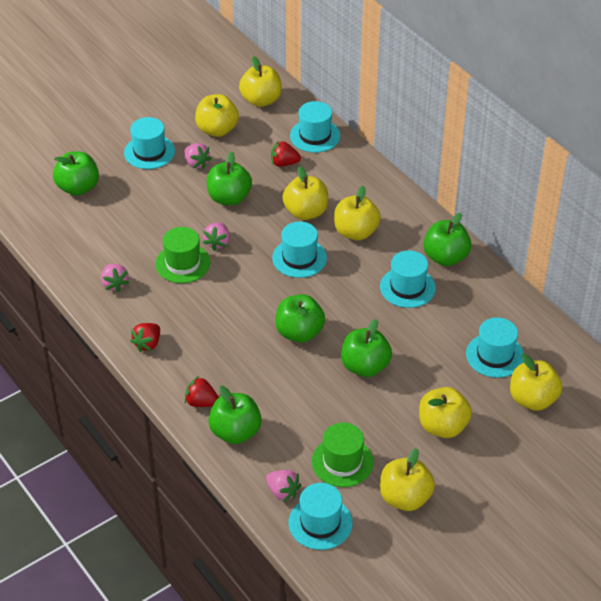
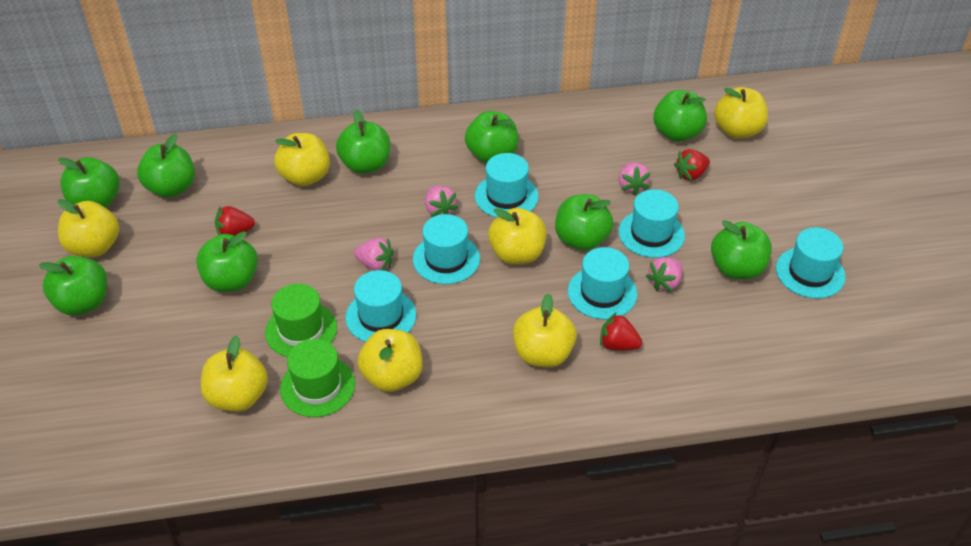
green apple: 6 -> 9

